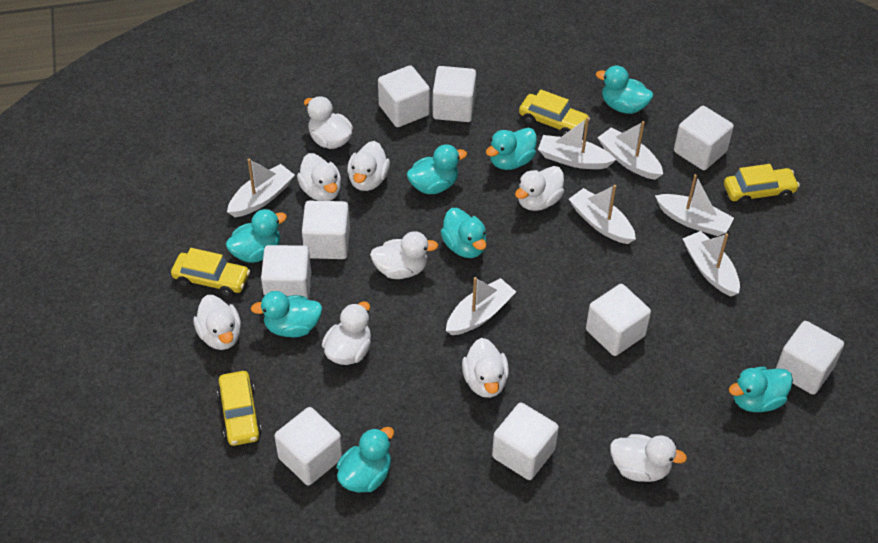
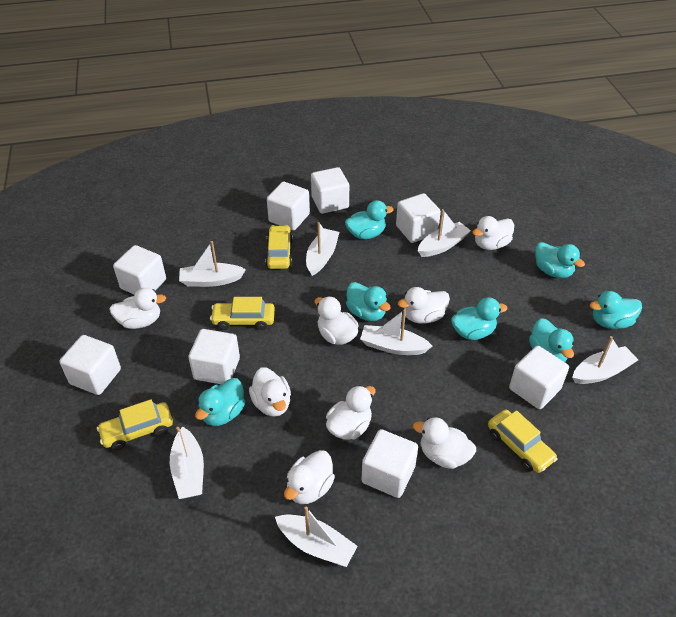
turquoise duck: 8 -> 7
white cube: 9 -> 8
white duck: 9 -> 8

